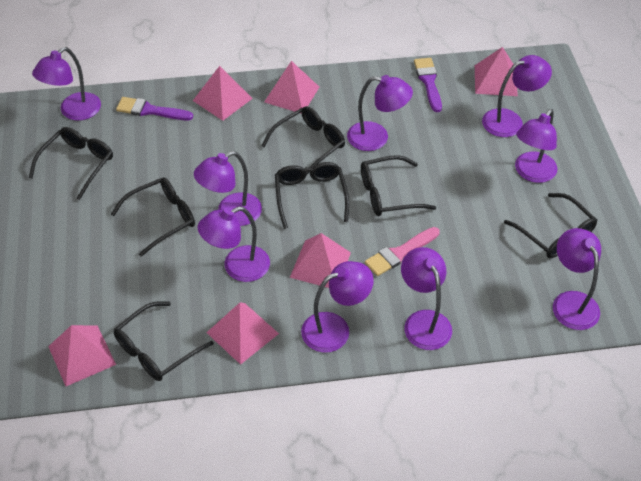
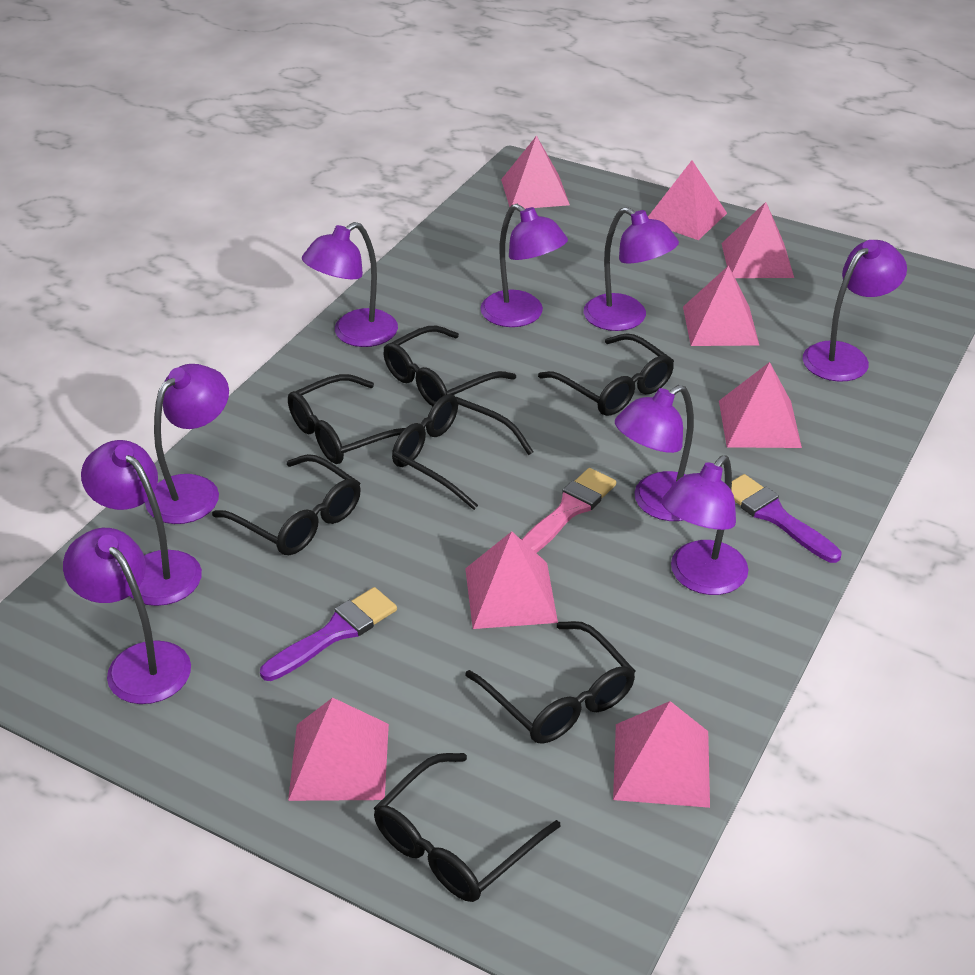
pink pyramid: 6 -> 8

